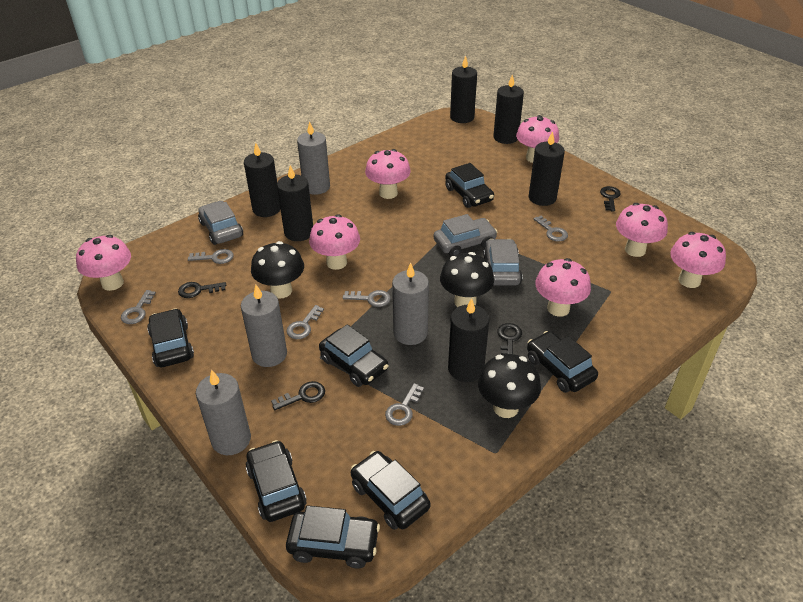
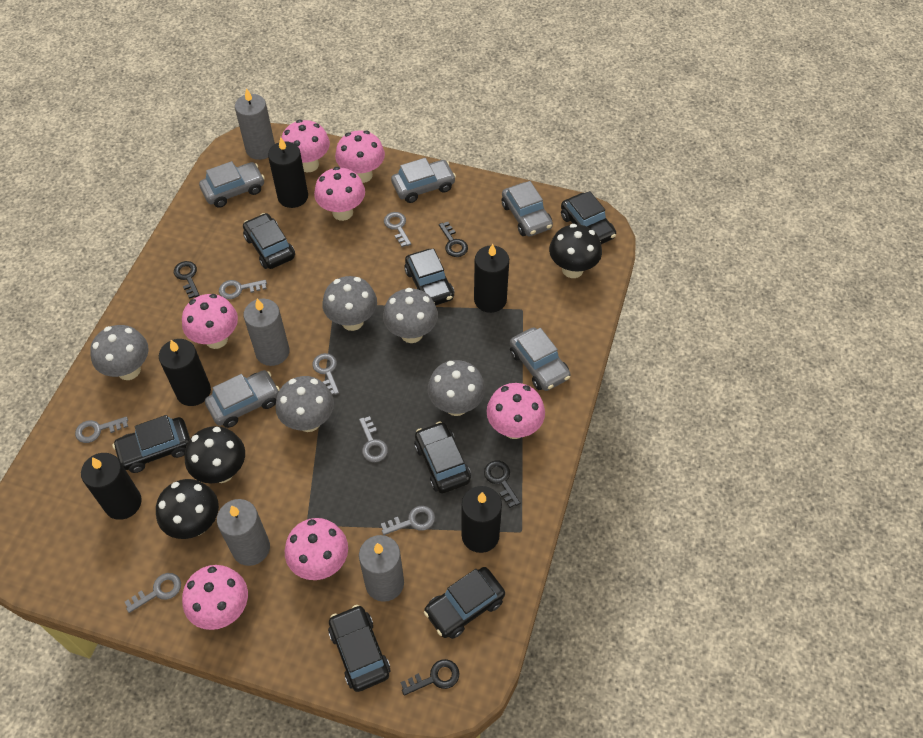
black candle: 6 -> 5
grey car: 3 -> 5
grey key: 6 -> 7
grey mushroom: 0 -> 5

